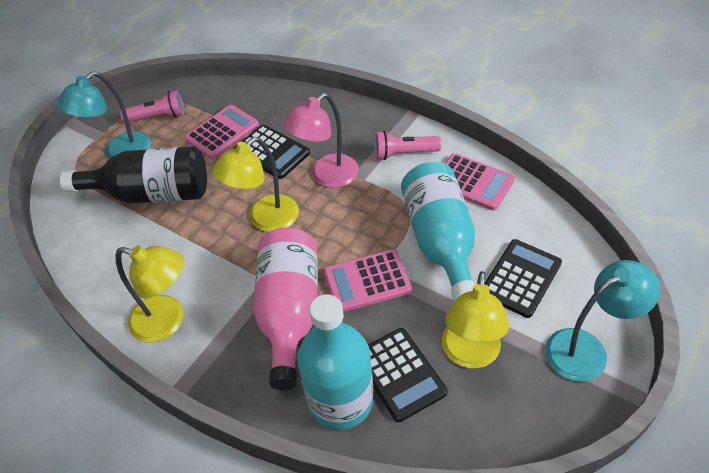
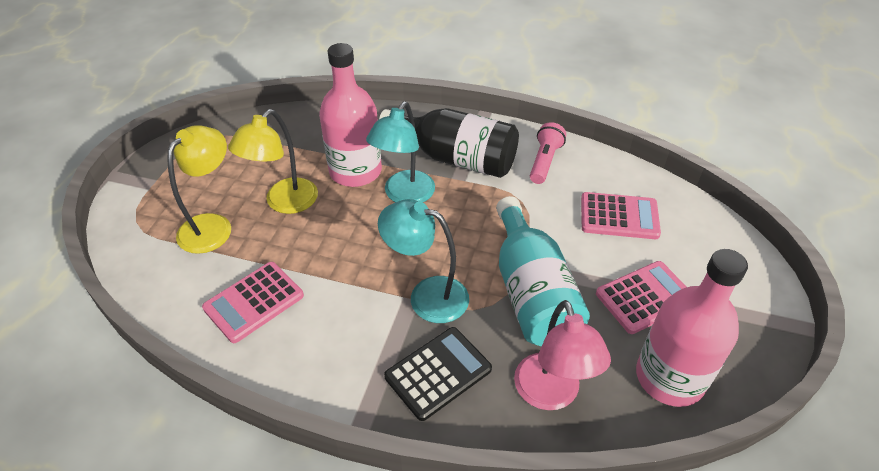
black calculator: 3 -> 1
pink bottle: 1 -> 2
pink flashlight: 2 -> 1
turquoise bottle: 2 -> 1
yellow lamp: 3 -> 2

